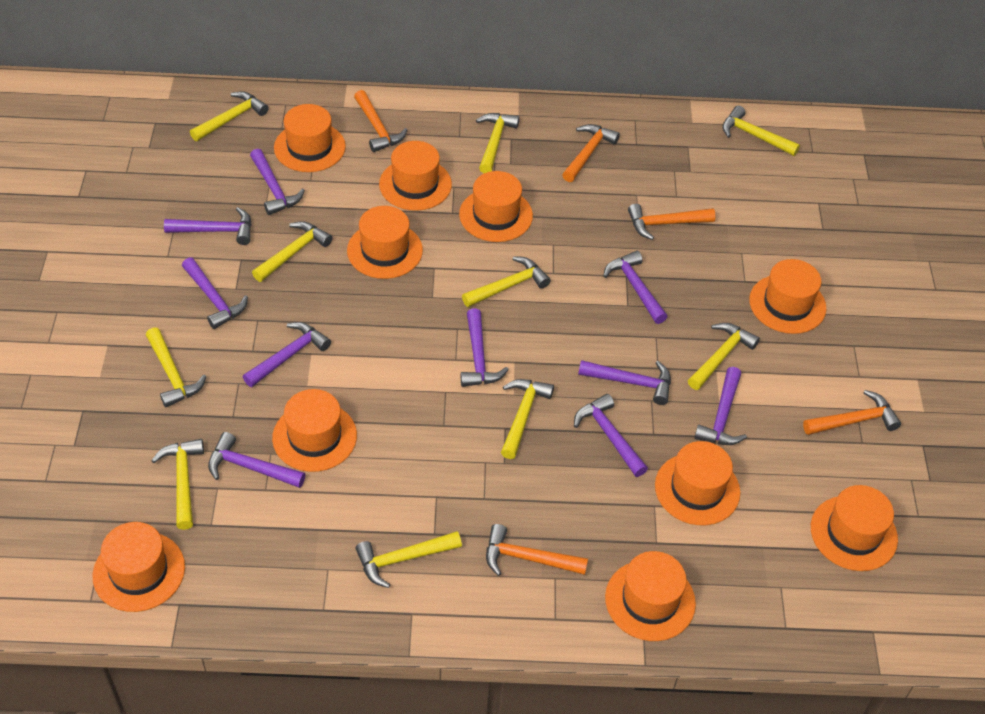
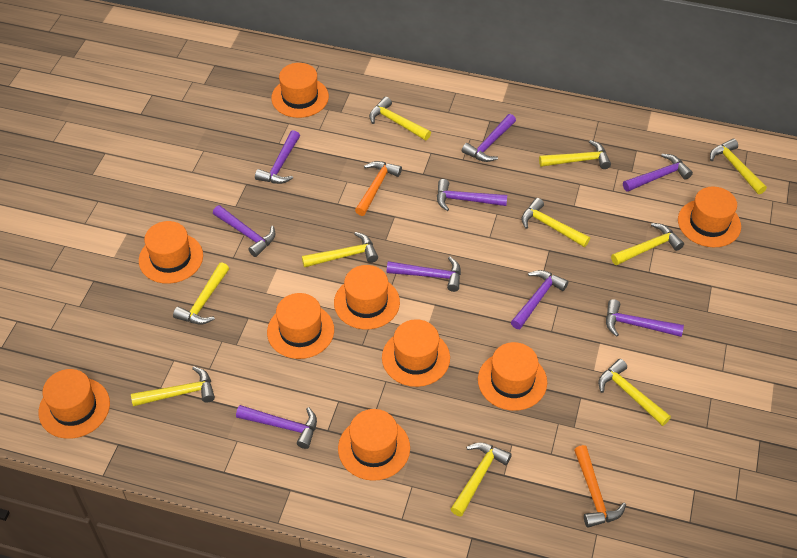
orange hammer: 5 -> 2
orange hat: 10 -> 9
purple hammer: 10 -> 9

